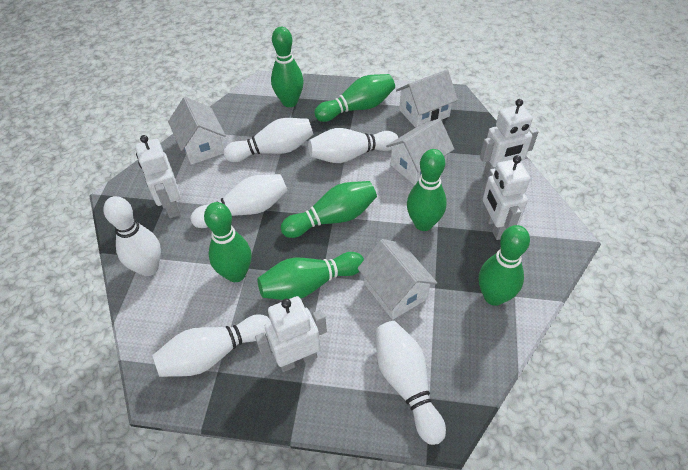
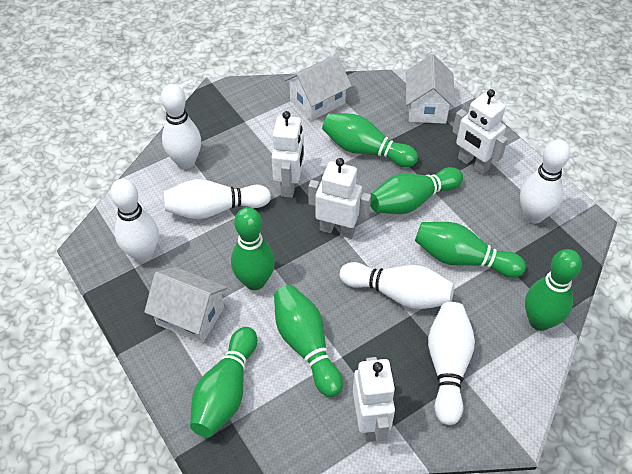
white house: 4 -> 3

